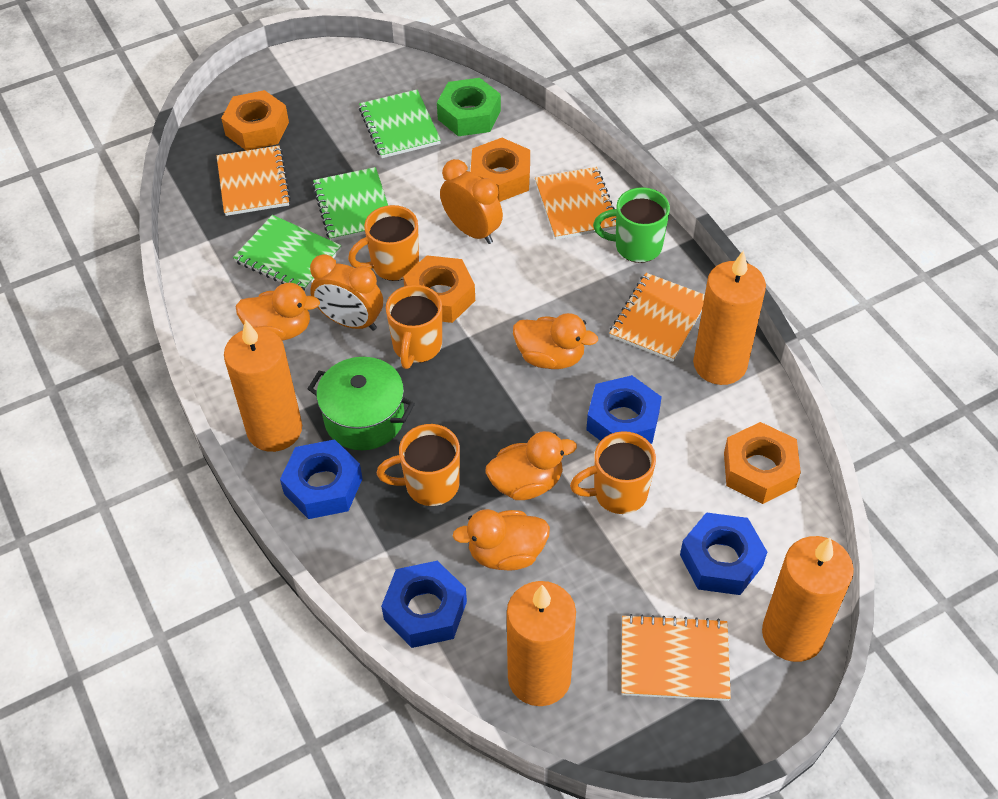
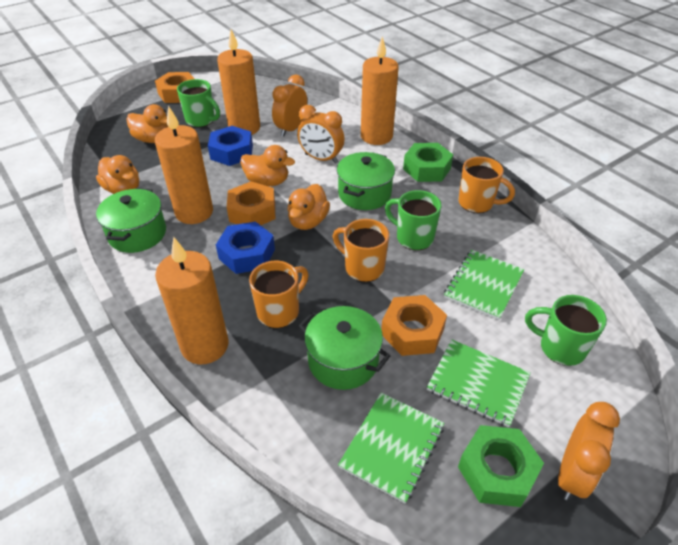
blue nut: 4 -> 2
green mug: 1 -> 3
green nut: 1 -> 2
green pot: 1 -> 3
orange clock: 2 -> 3
orange mug: 4 -> 3
orange notebook: 4 -> 0
orange nut: 4 -> 3

